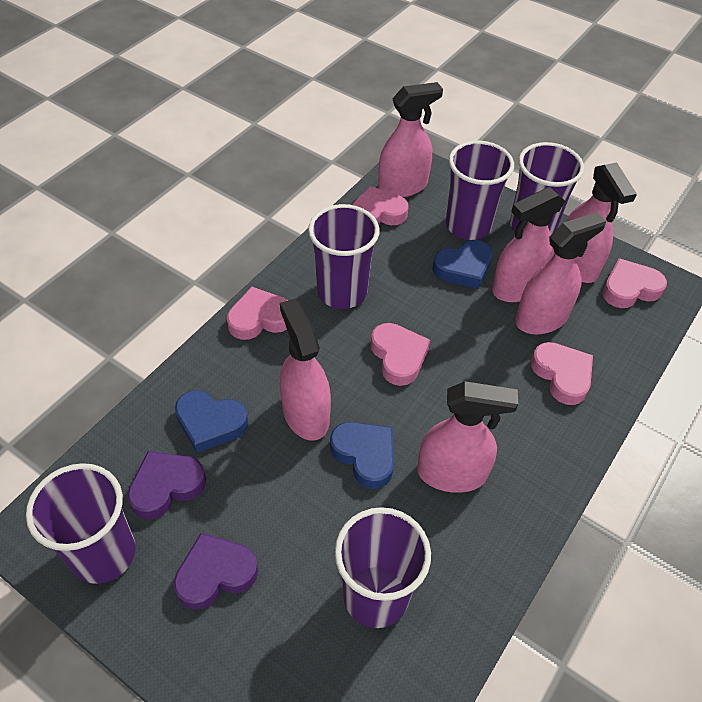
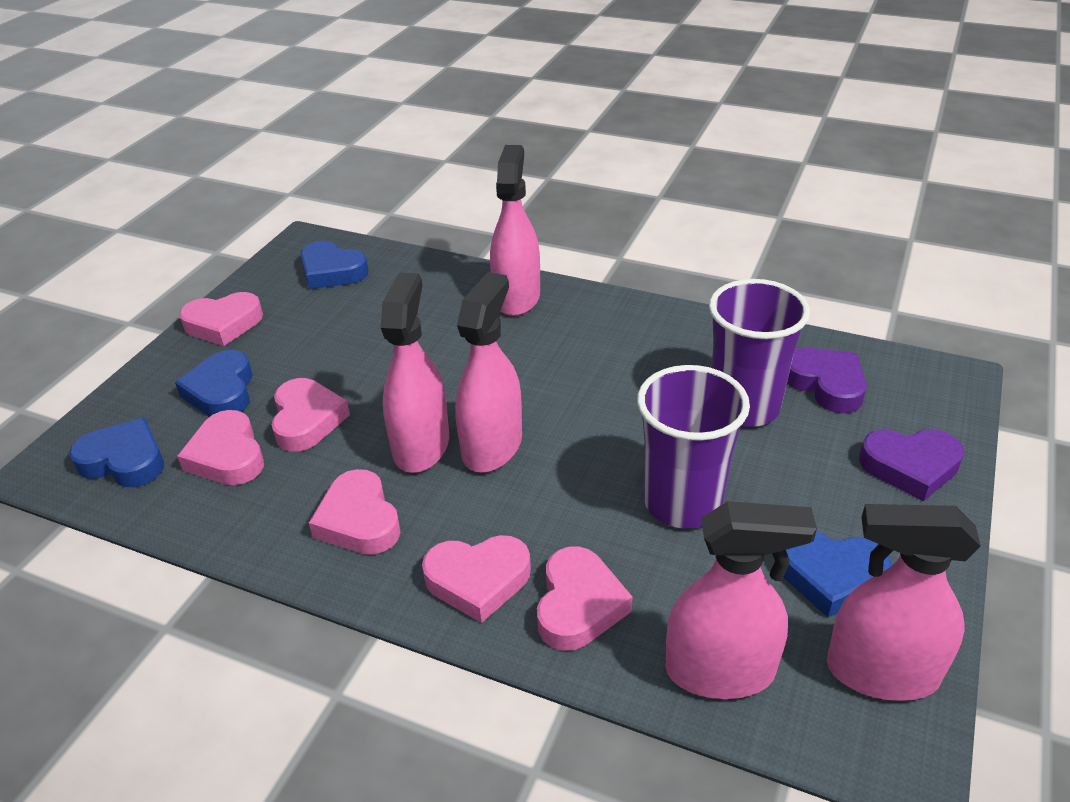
blue heart: 3 -> 4
pink heart: 5 -> 6
pink spray bottle: 6 -> 5
purple cup: 5 -> 2

